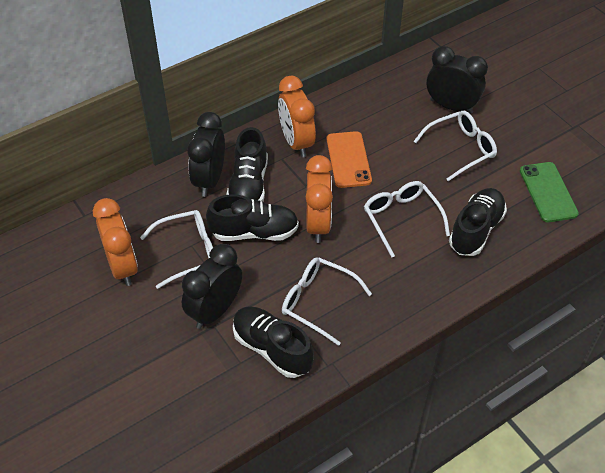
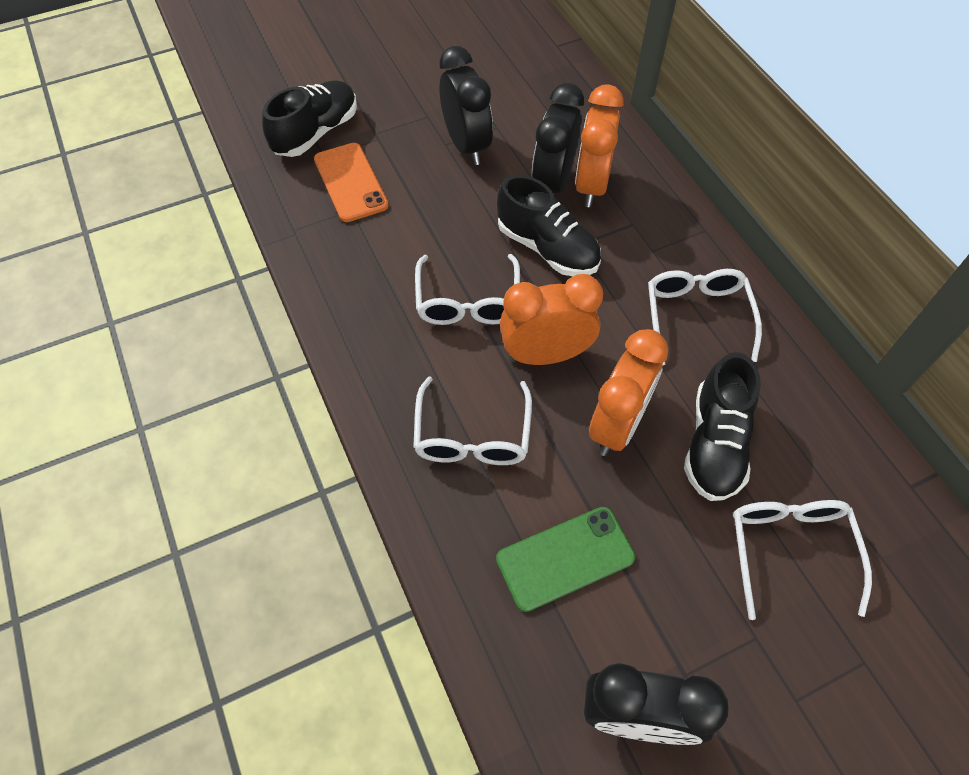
black shoe: 4 -> 3

